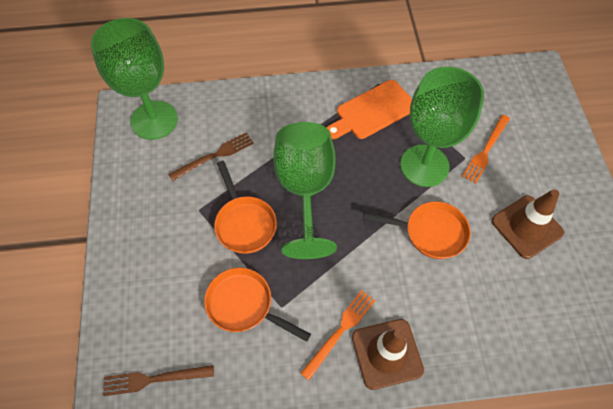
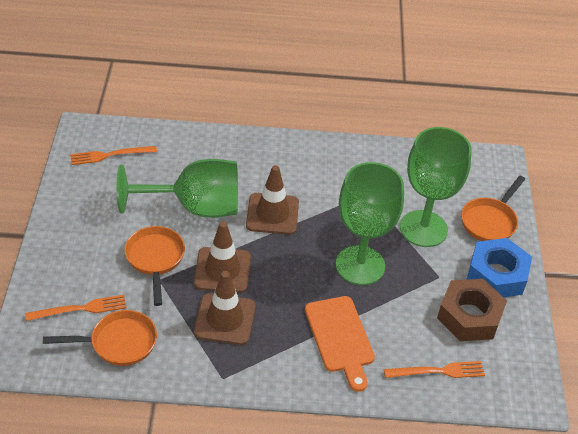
blue nut: 0 -> 1
brown fork: 2 -> 0
brown nut: 0 -> 1
brown traffic cone: 2 -> 3
orange fork: 2 -> 3

